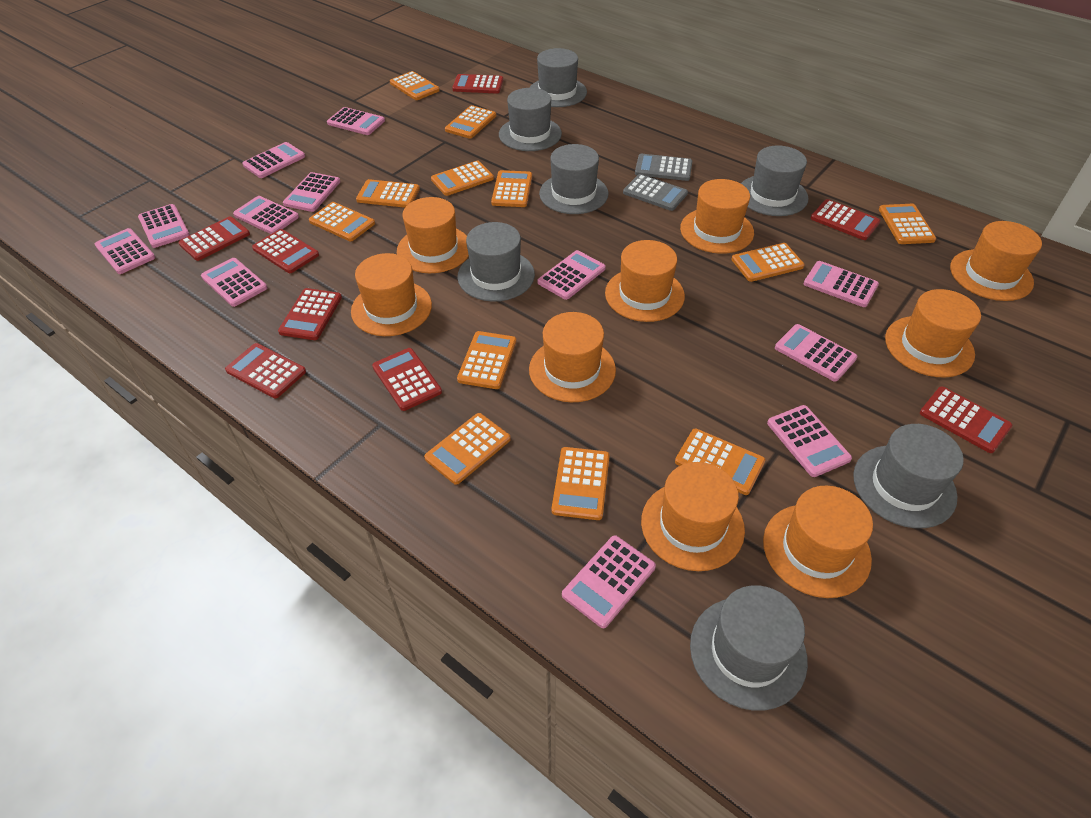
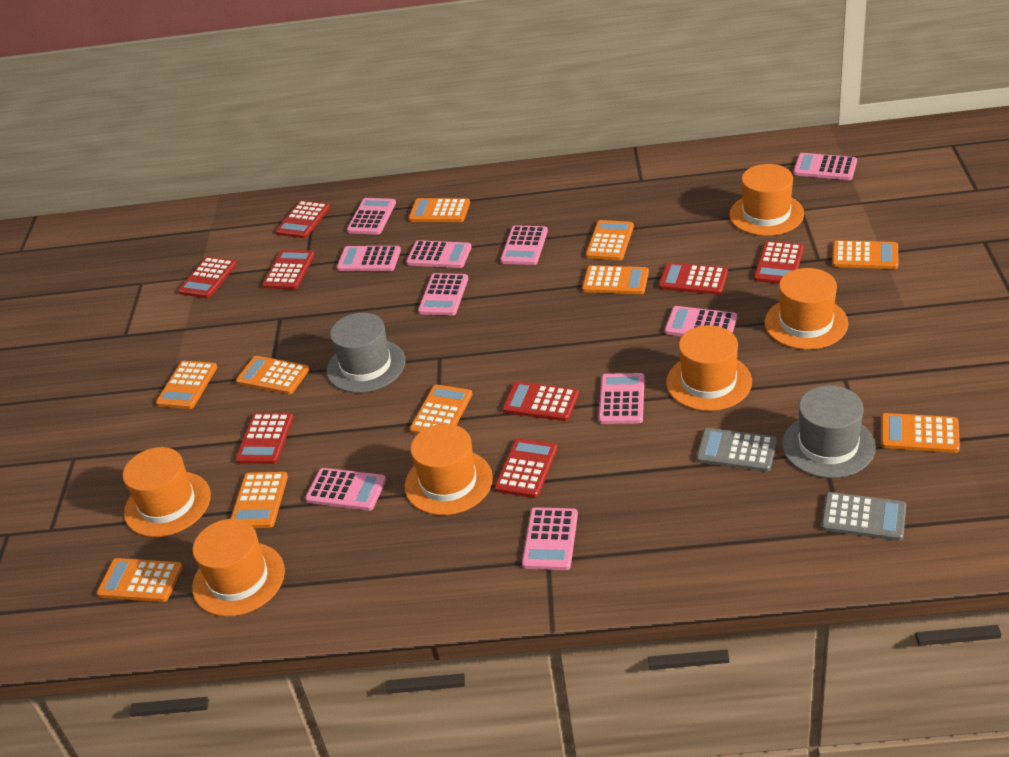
grey hat: 7 -> 2
orange calculator: 12 -> 10
orange hat: 9 -> 6
pink calculator: 12 -> 10

